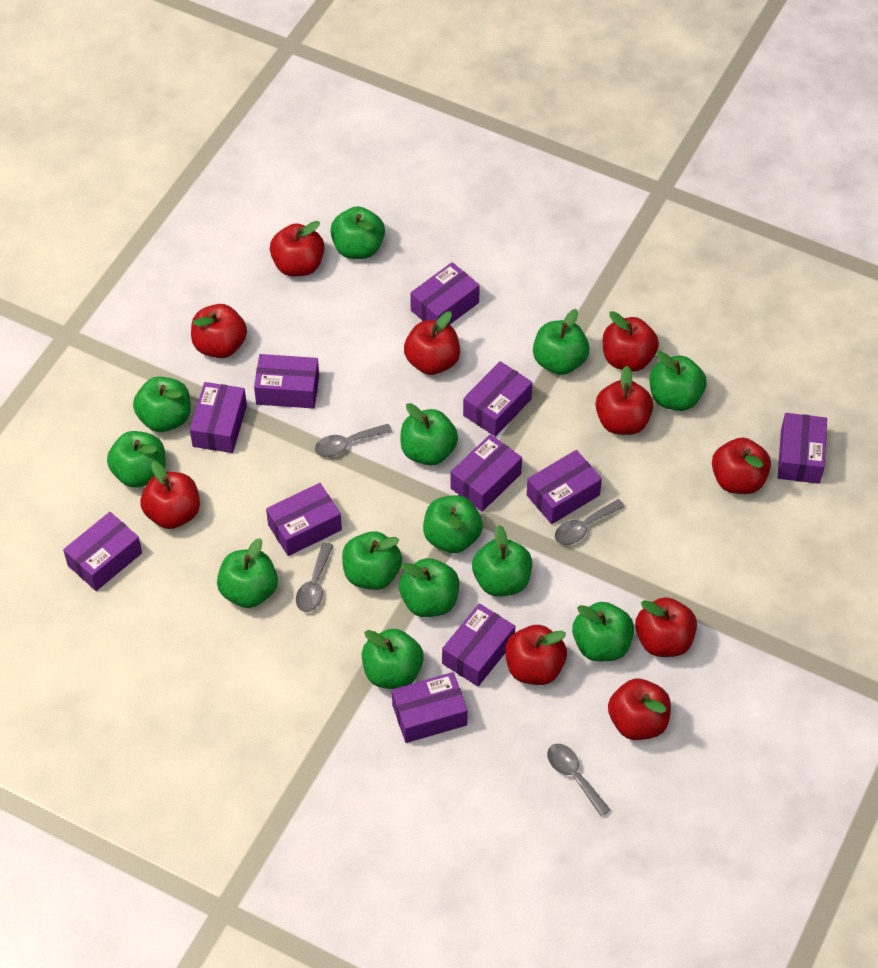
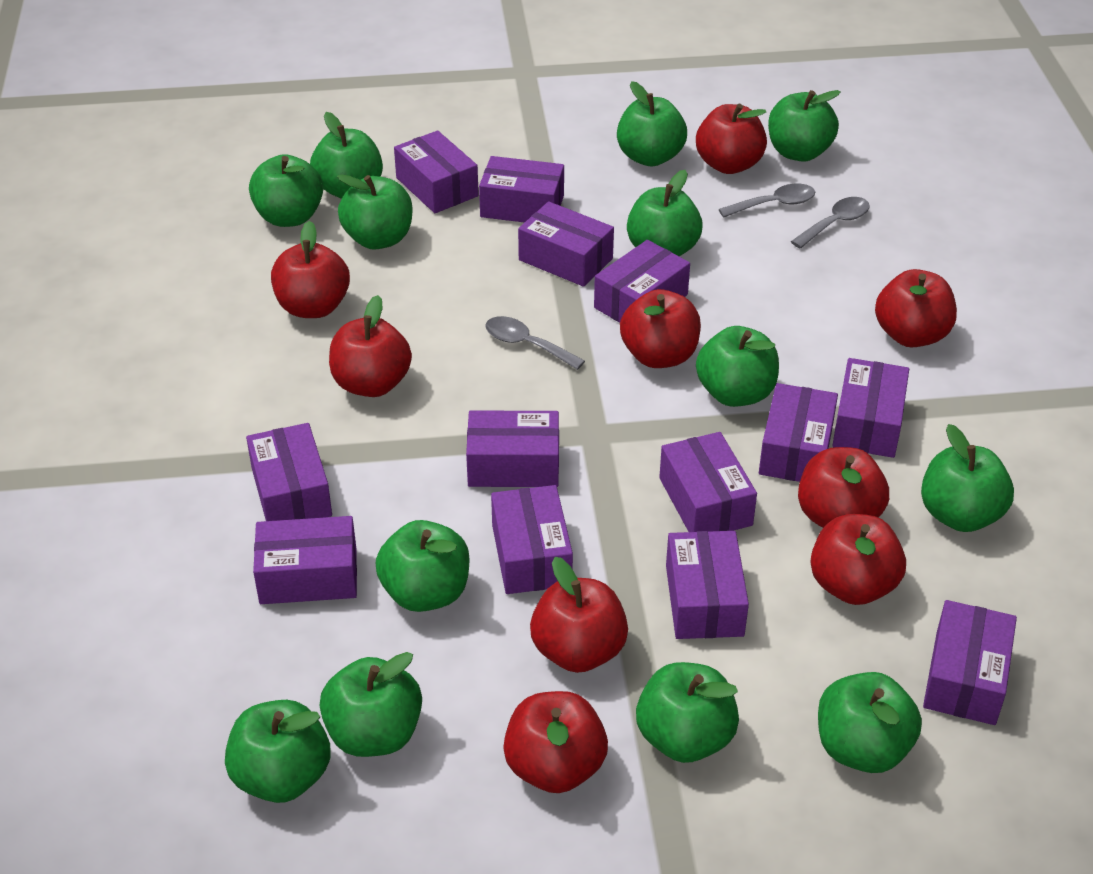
grey spoon: 4 -> 3
purple box: 11 -> 13
red apple: 10 -> 9

